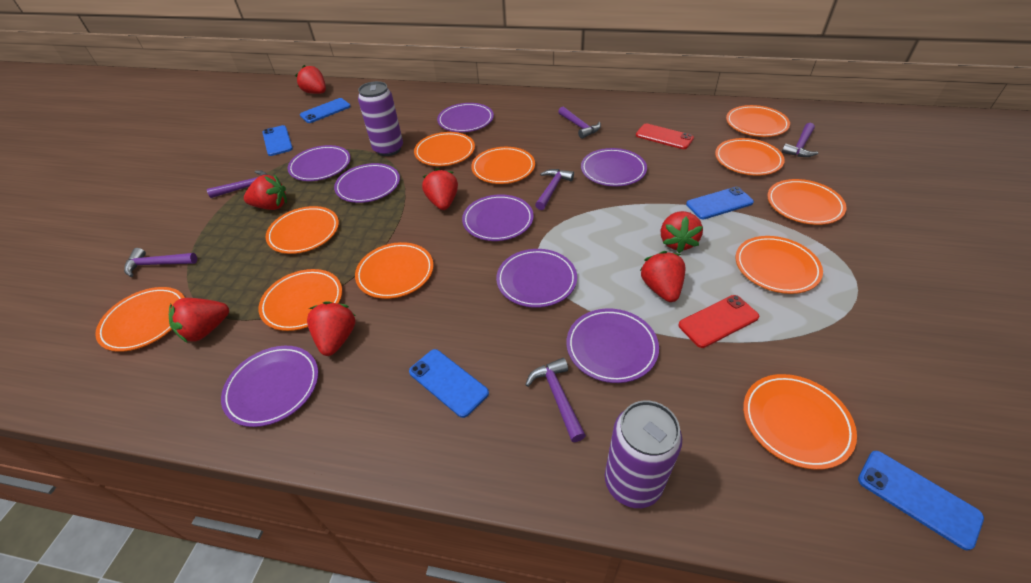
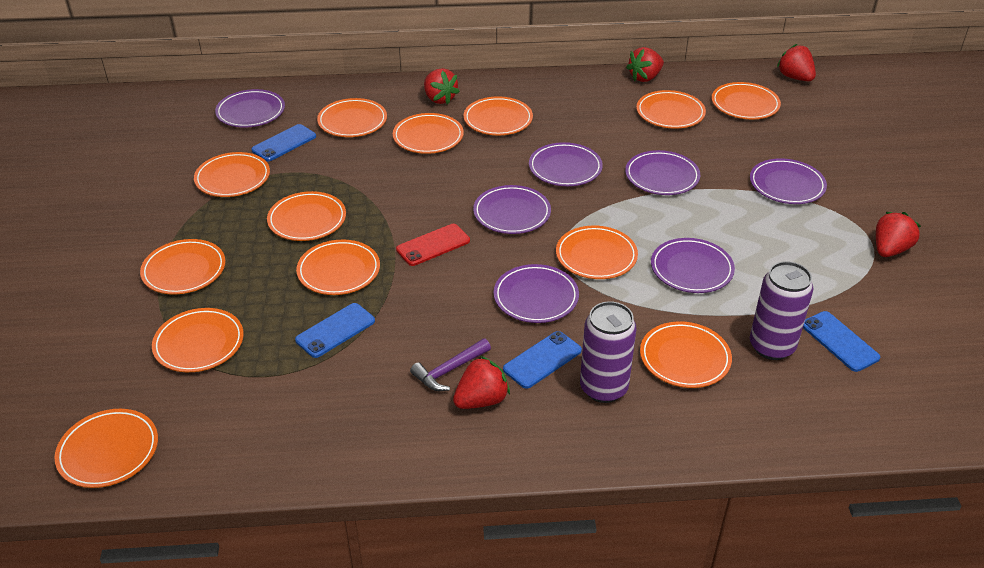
blue phone: 5 -> 4
orange plate: 11 -> 13
purple hammer: 6 -> 1
purple plate: 8 -> 7
red phone: 2 -> 1
red strawberry: 7 -> 5

